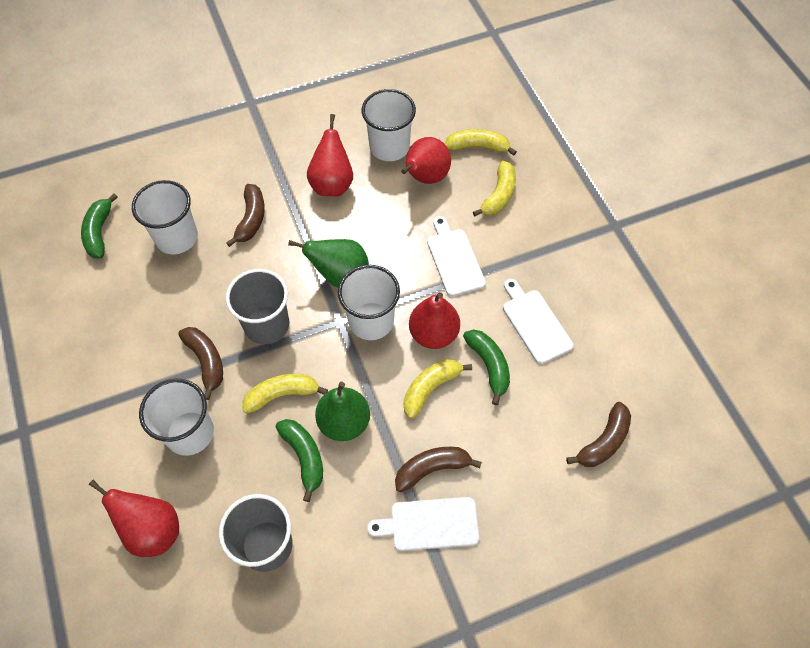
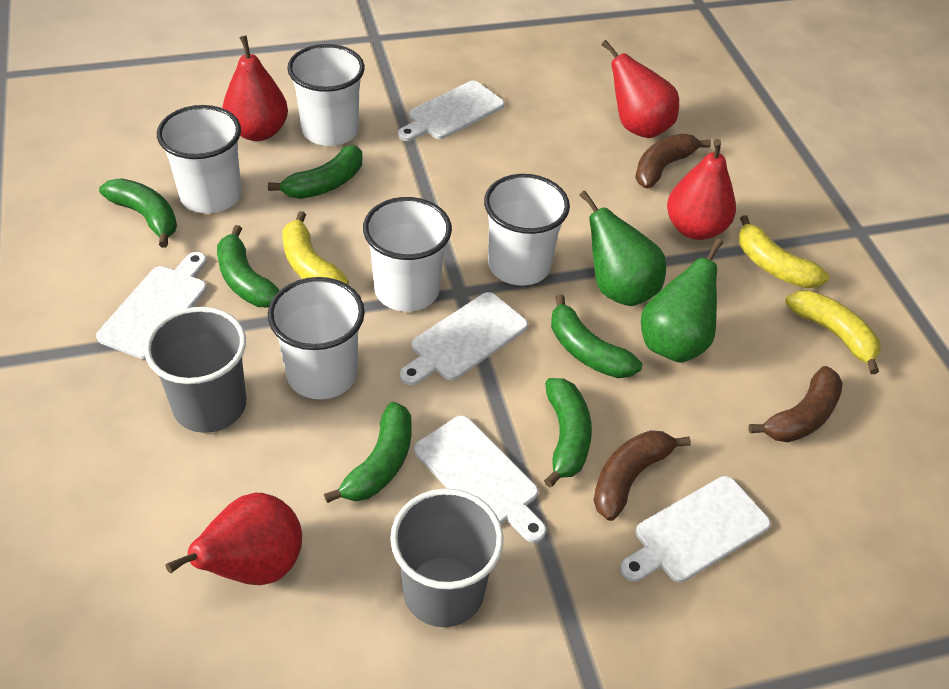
brown banana: 4 -> 3
green banana: 3 -> 6
white cup: 4 -> 5
white cutting board: 3 -> 5
yellow banana: 4 -> 3

